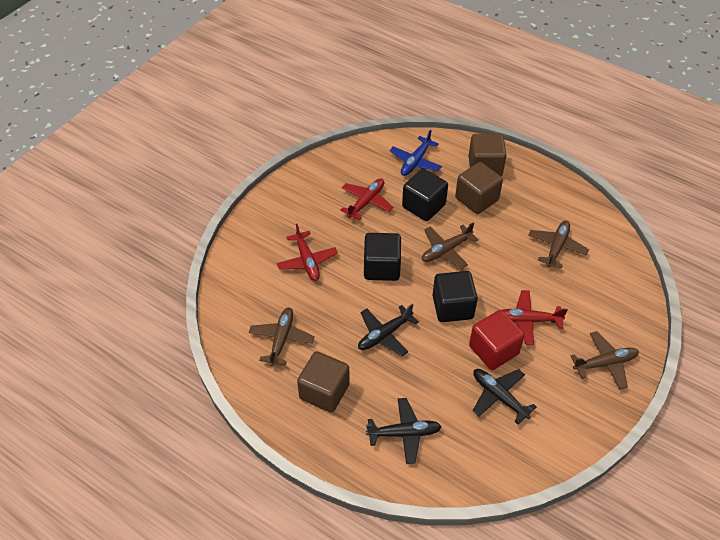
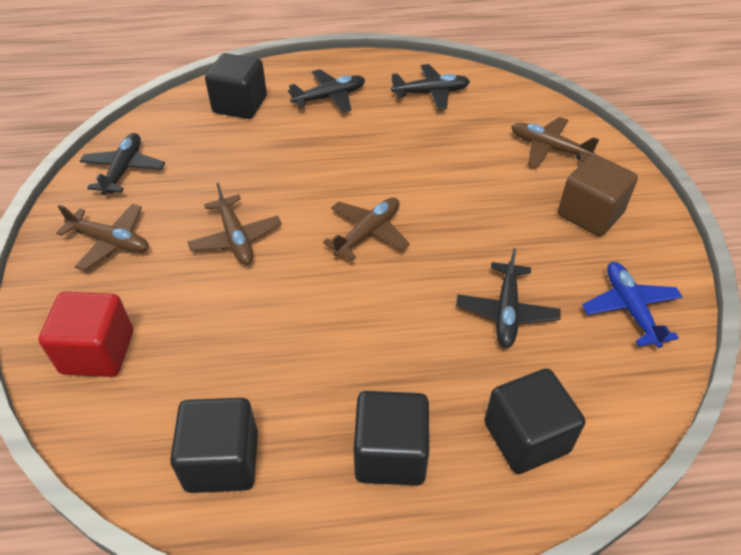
black cube: 3 -> 4
black plane: 3 -> 4
brown cube: 3 -> 1
red plane: 3 -> 0

